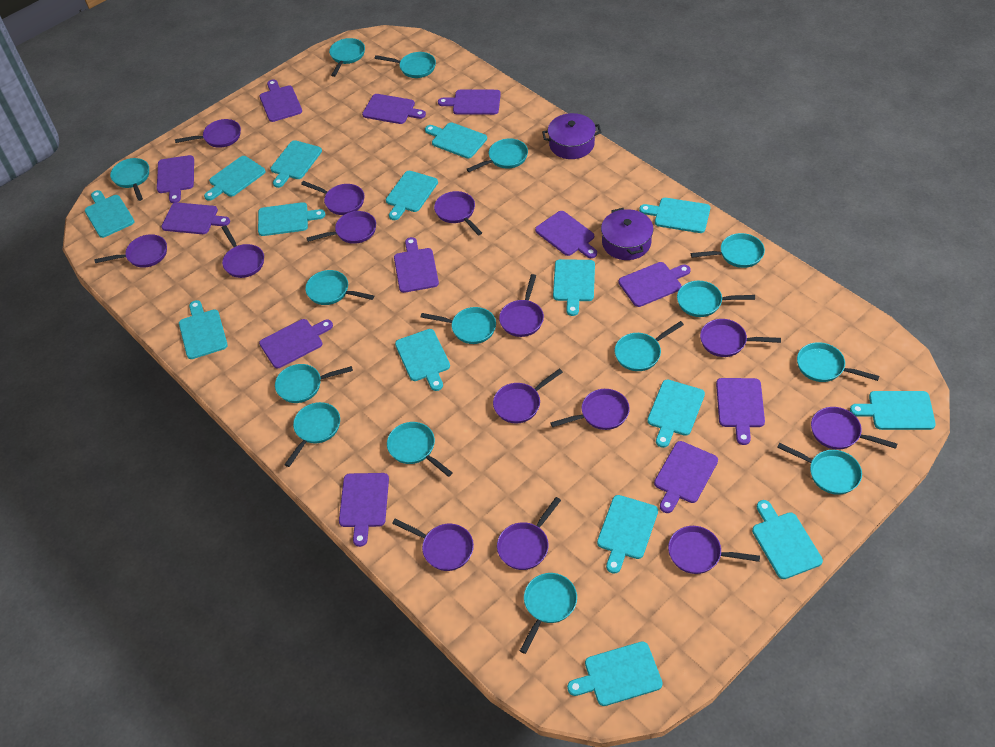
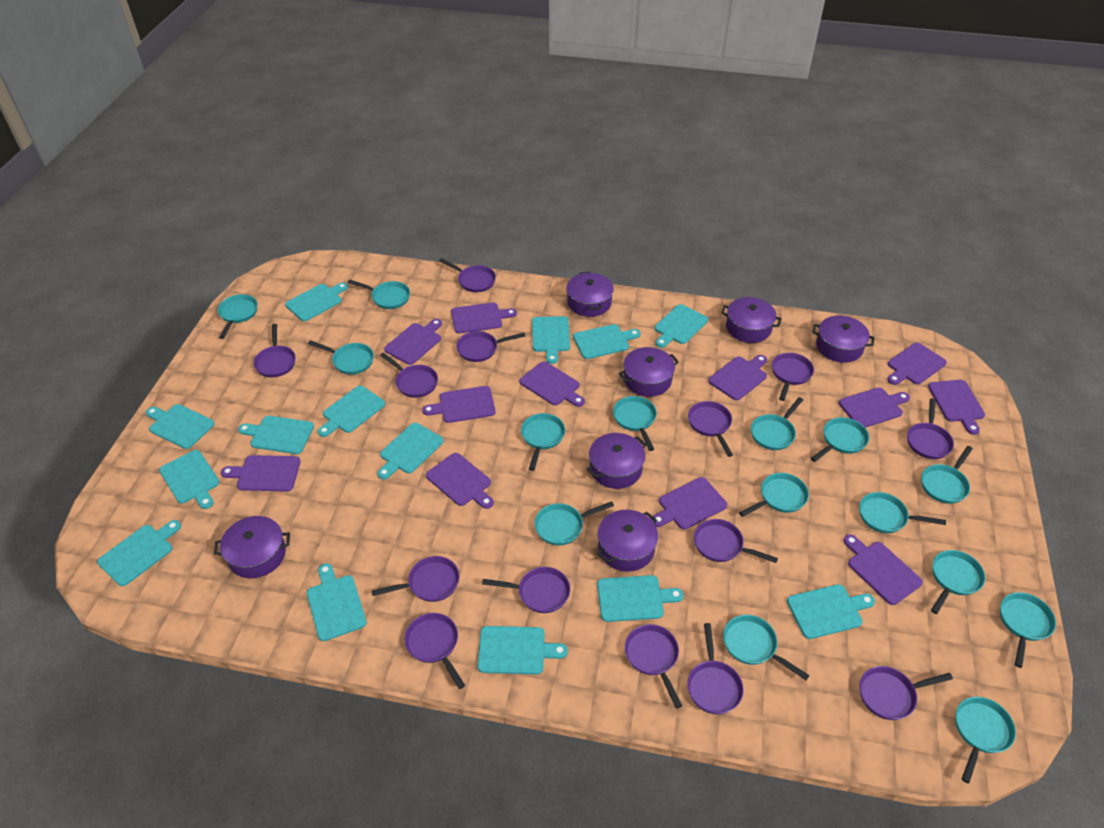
purple pot: 2 -> 7
turquoise cutting board: 15 -> 14

